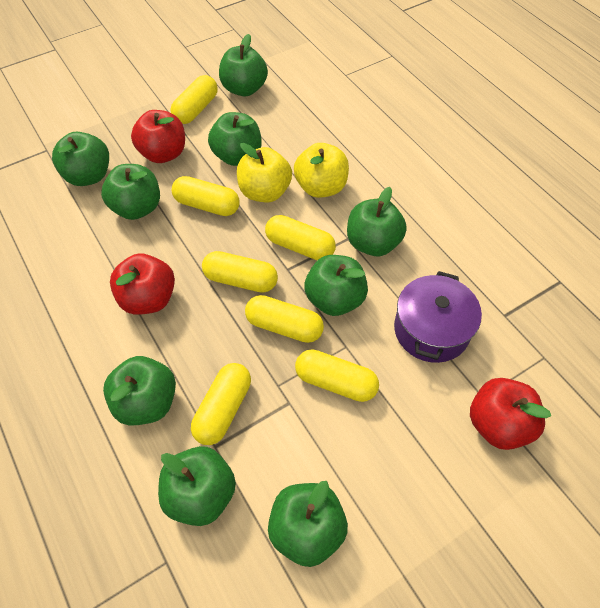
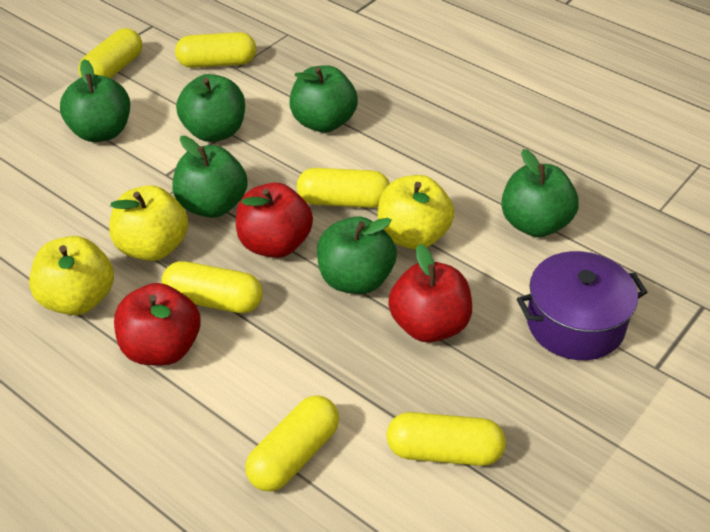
green apple: 9 -> 6
yellow apple: 2 -> 3
yellow capsule: 7 -> 6

